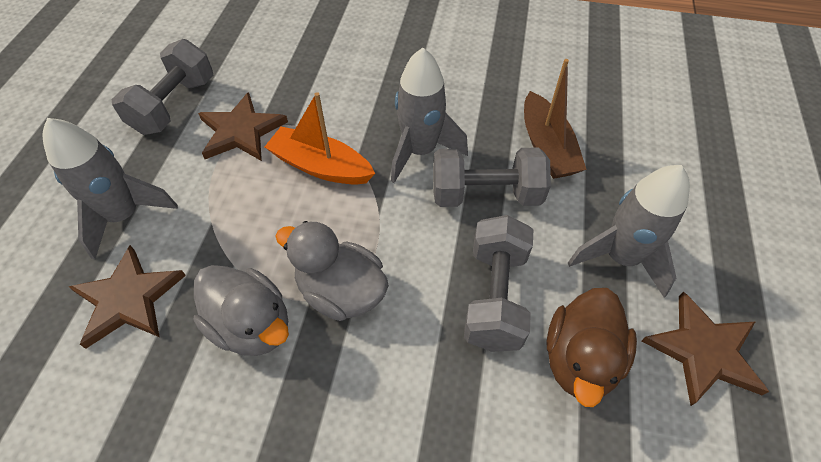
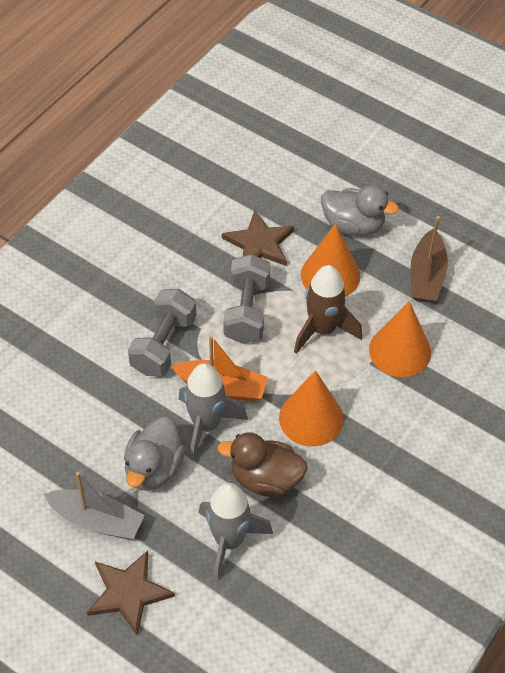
brown rocket: 0 -> 1
brown star: 3 -> 2
grey boat: 0 -> 1
grey dumbbell: 3 -> 2
grey rocket: 3 -> 2
orange cone: 0 -> 3

